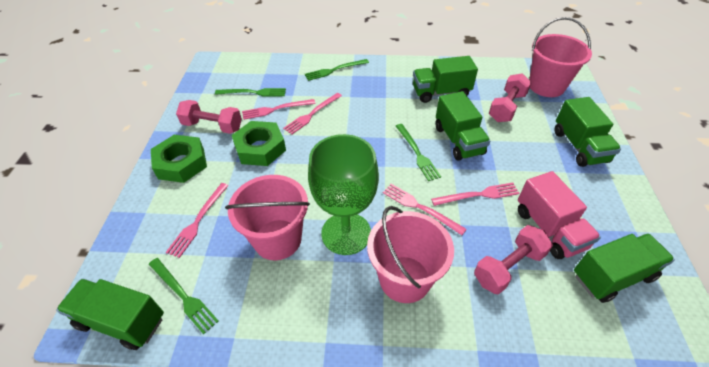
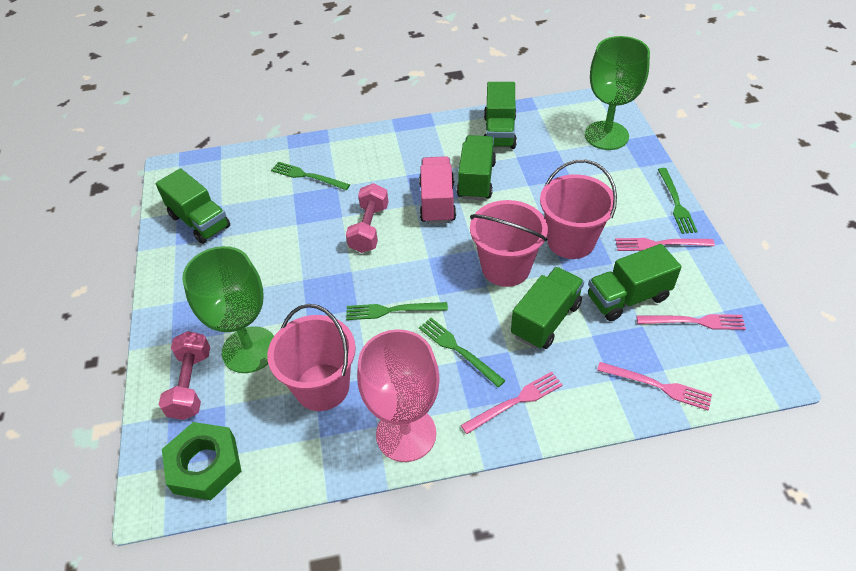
green goblet: 1 -> 2
green nut: 2 -> 1
pink dumbbell: 3 -> 2
pink fork: 5 -> 4
pink goblet: 0 -> 1

